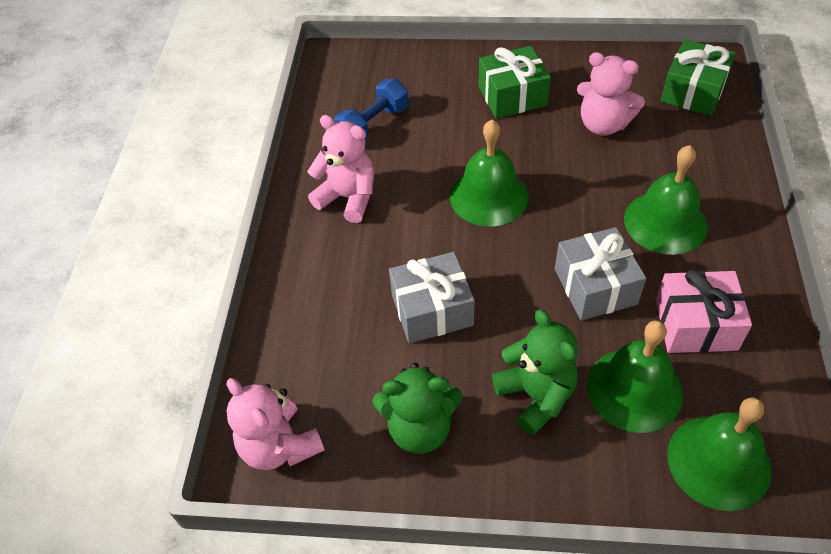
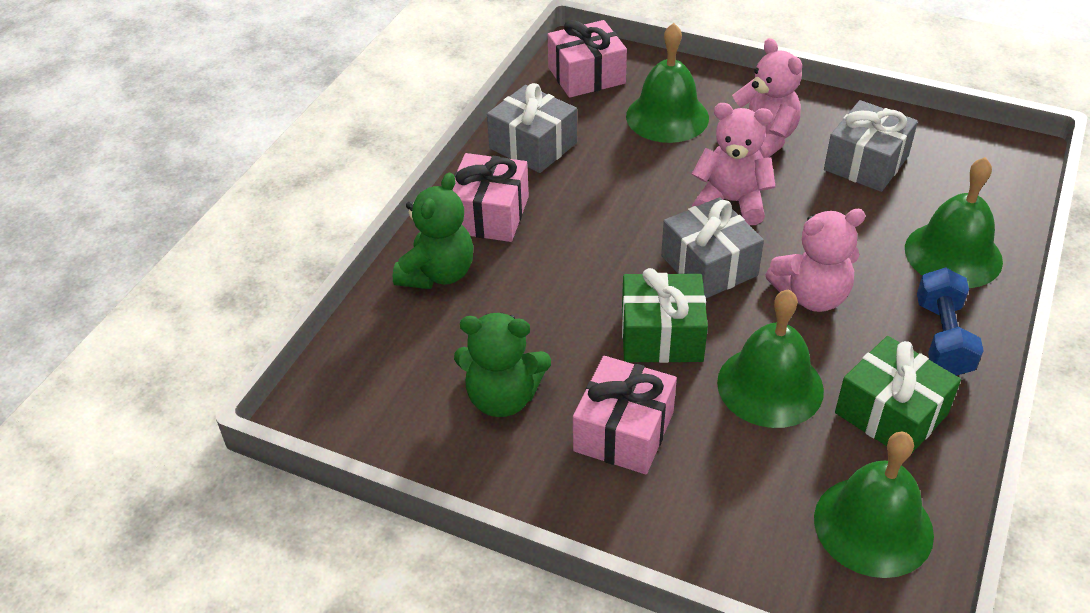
grey gift: 2 -> 3
pink gift: 1 -> 3

